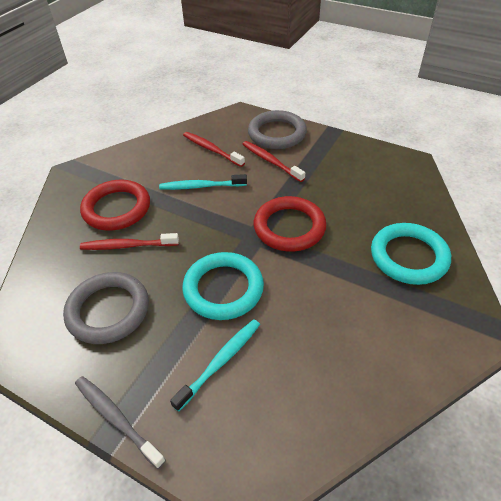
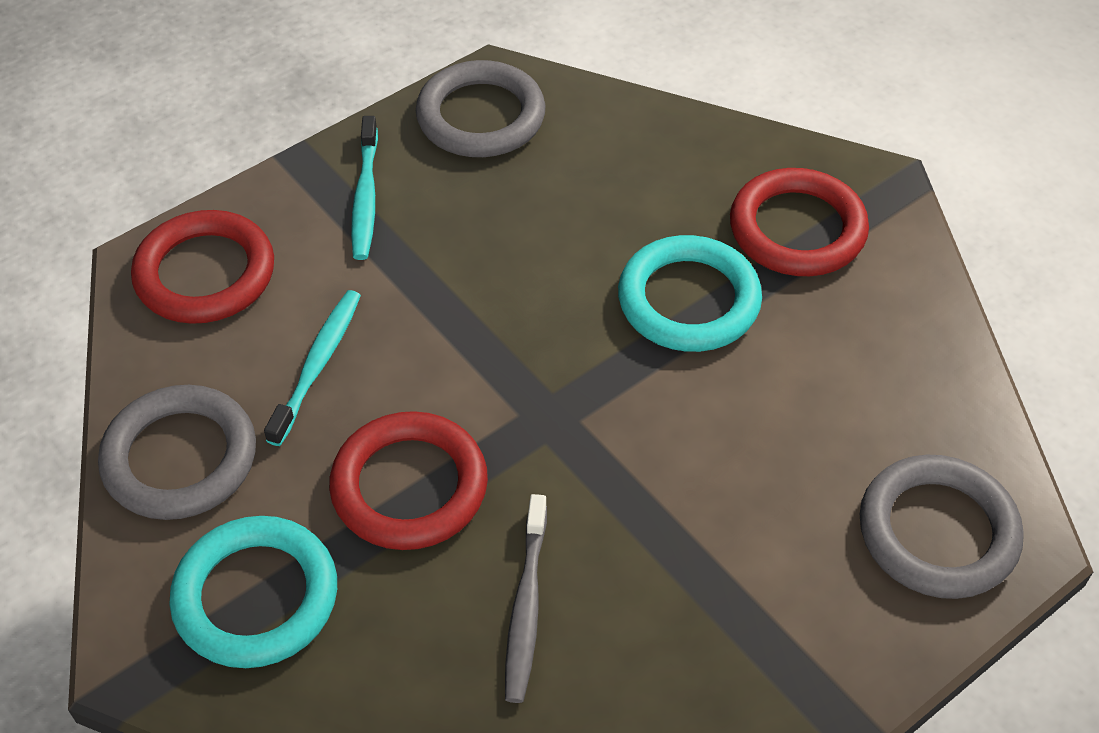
grey ring: 2 -> 3
red ring: 2 -> 3
red toothbrush: 3 -> 0

